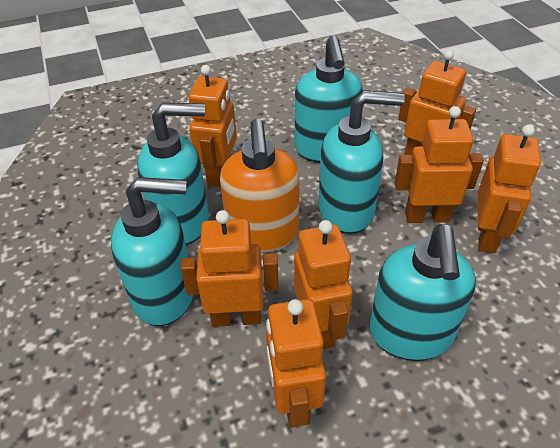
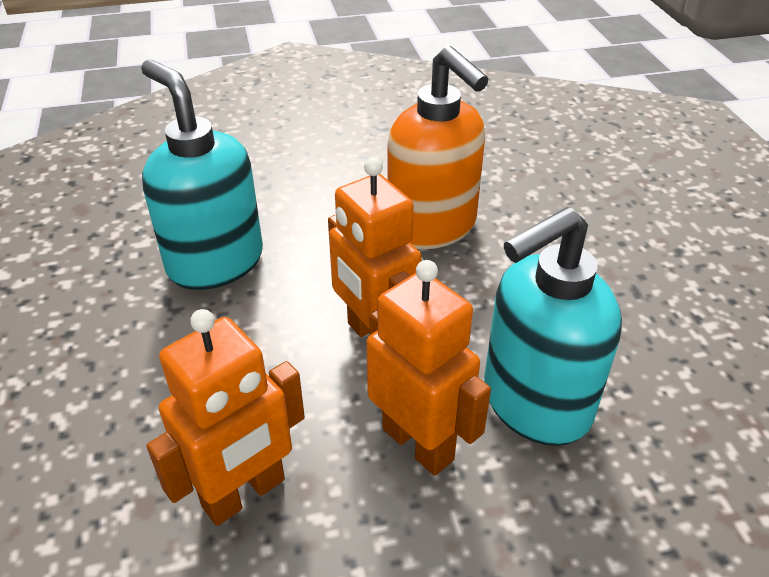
orange robot: 7 -> 3
turquoise soap dispenser: 5 -> 2

